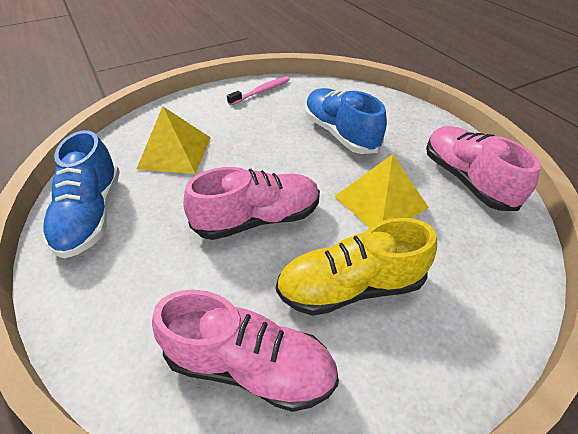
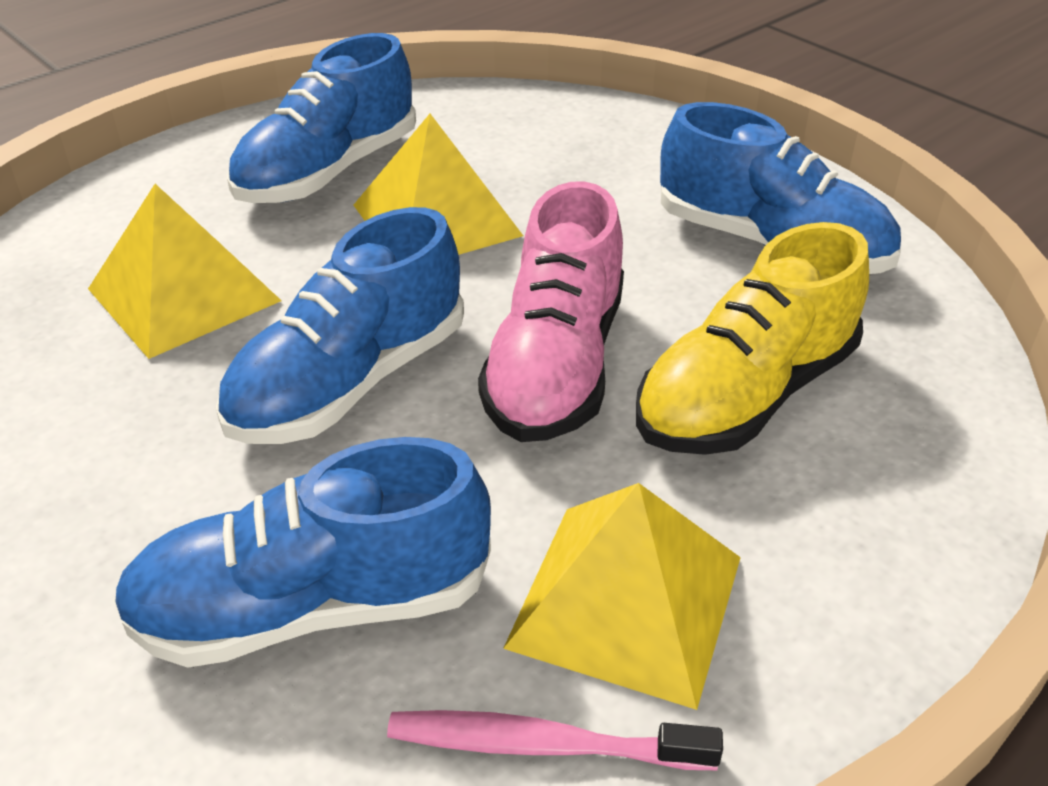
blue shoe: 2 -> 4
pink shoe: 3 -> 1
yellow pyramid: 2 -> 3

